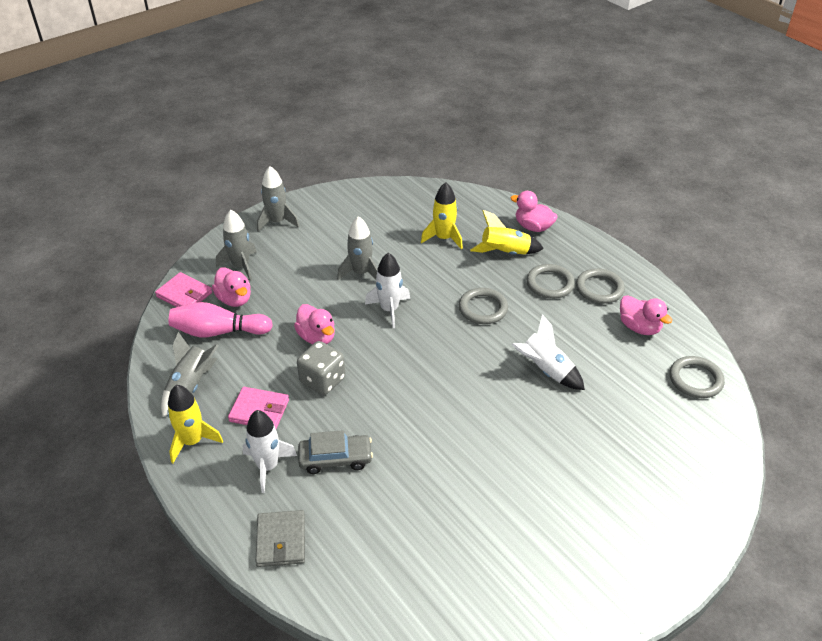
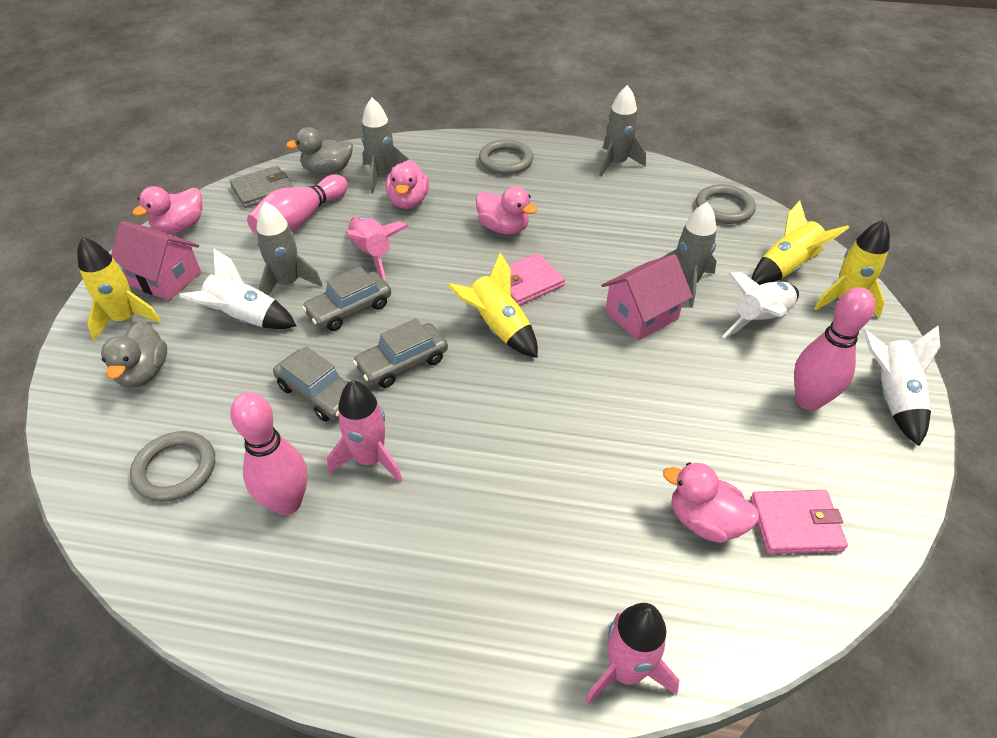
grey car: 1 -> 3
grey dice: 1 -> 0
grey duck: 0 -> 2
grey ring: 4 -> 3
pink bowling pin: 1 -> 3
pink house: 0 -> 2
pink rocket: 0 -> 3
yellow rocket: 3 -> 4

